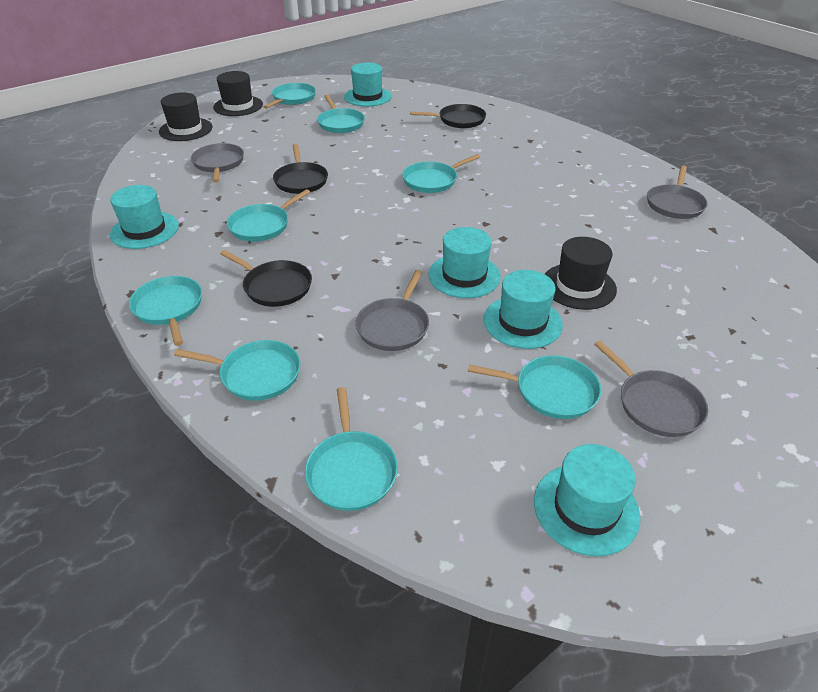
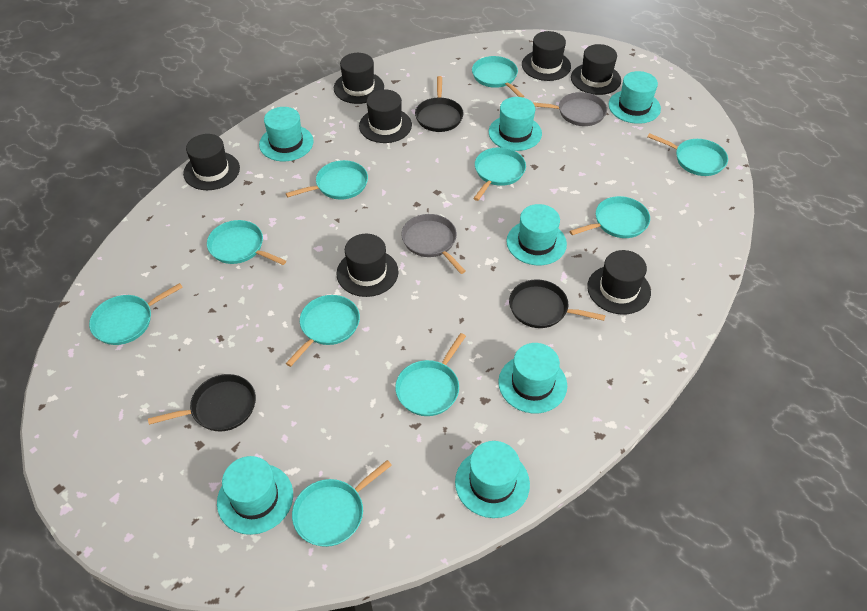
black hat: 3 -> 7
grey pan: 4 -> 2
turquoise hat: 5 -> 7
turquoise pan: 8 -> 10

